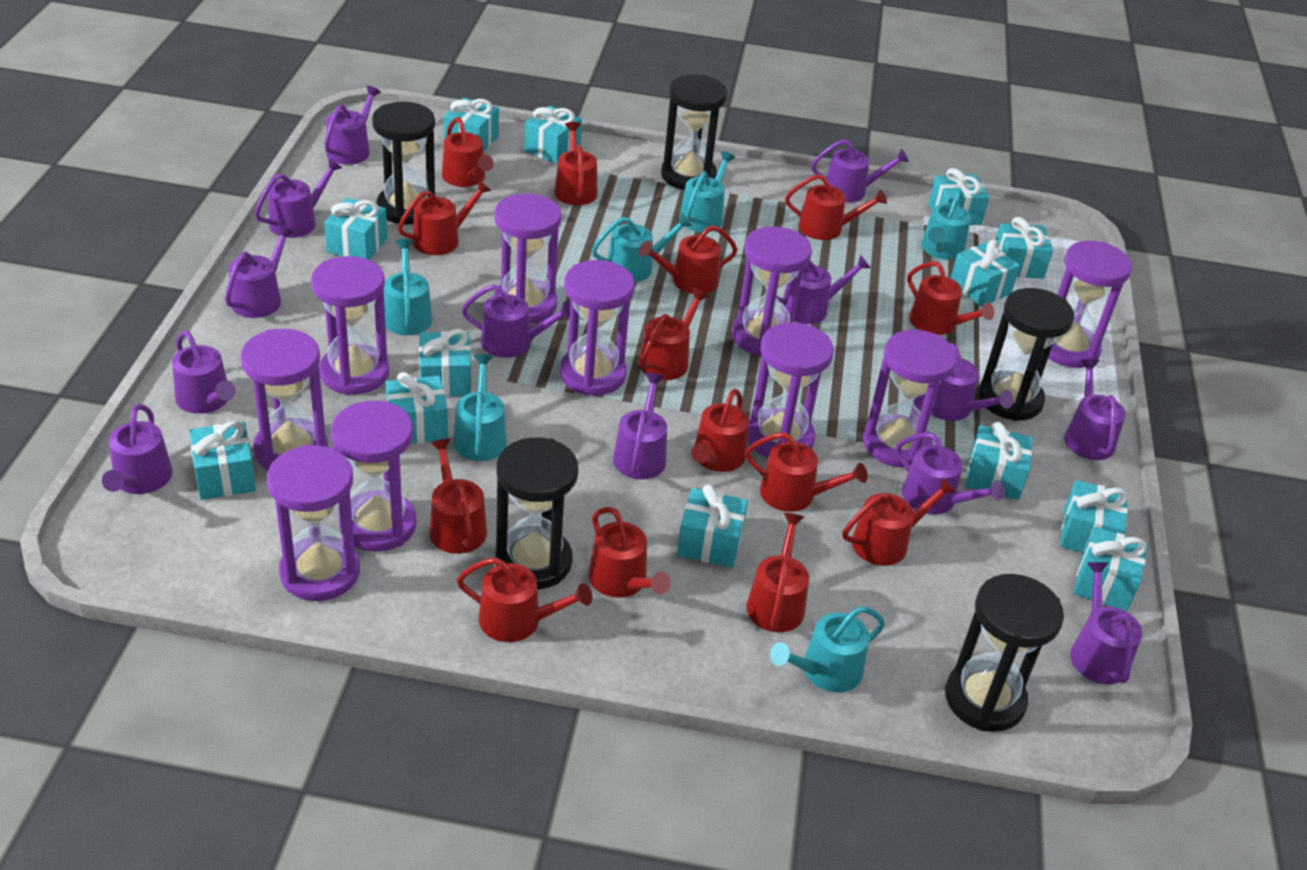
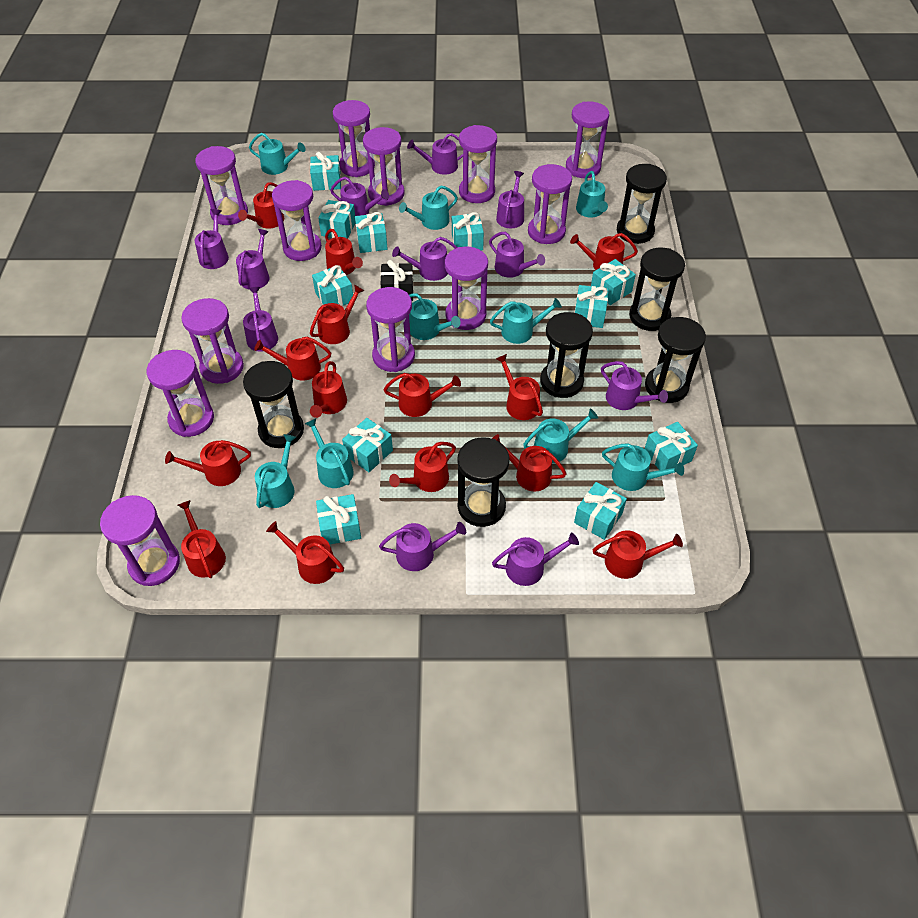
black gift: 0 -> 1
black hourglass: 5 -> 6
purple hourglass: 10 -> 12
purple watering can: 13 -> 11
turquoise gift: 13 -> 11
turquoise watering can: 6 -> 9

